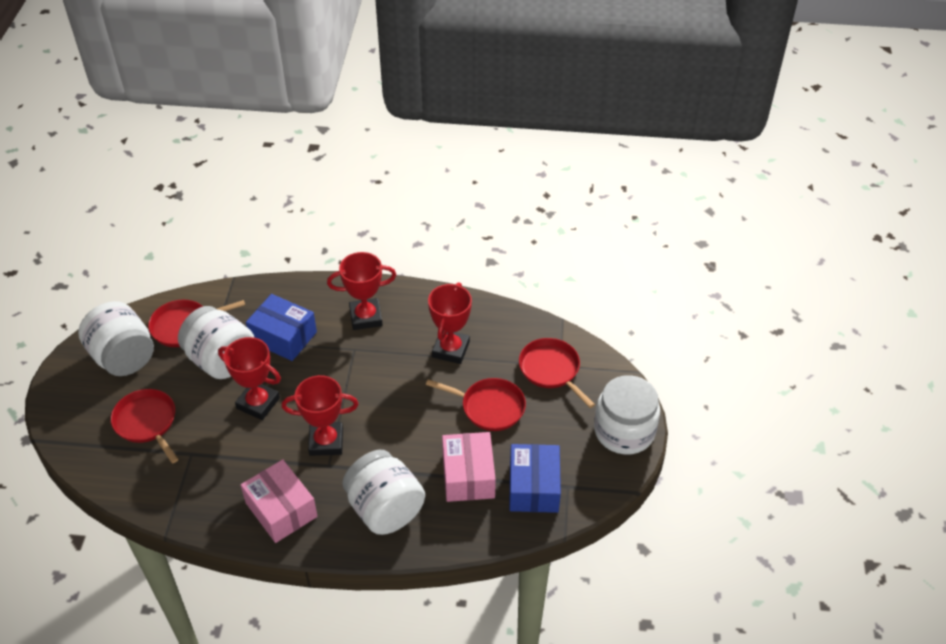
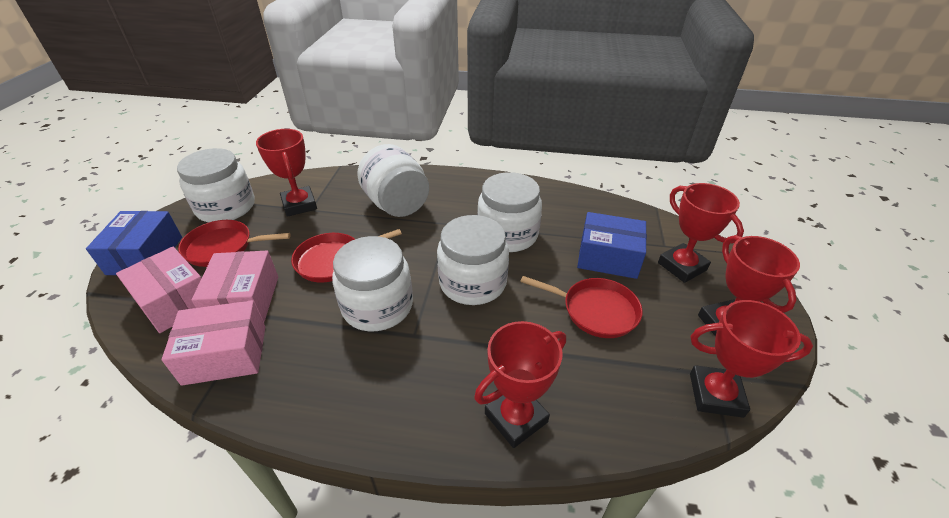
pink box: 2 -> 3
red pan: 4 -> 3
red trophy: 4 -> 5
white jar: 4 -> 5

